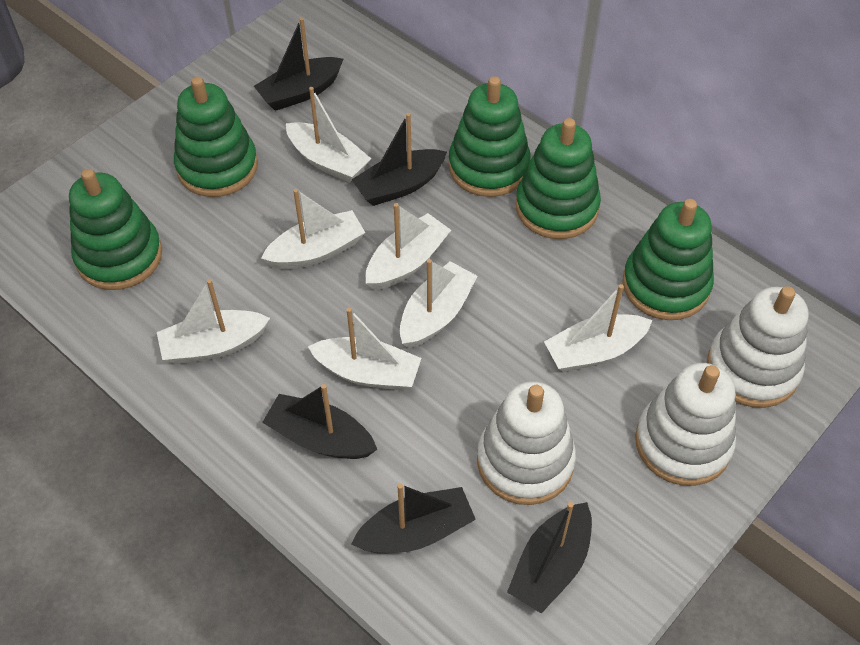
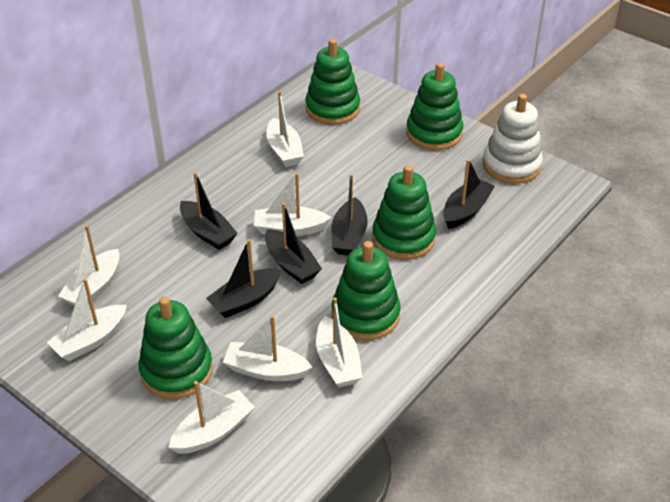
white stacking toy: 3 -> 1

